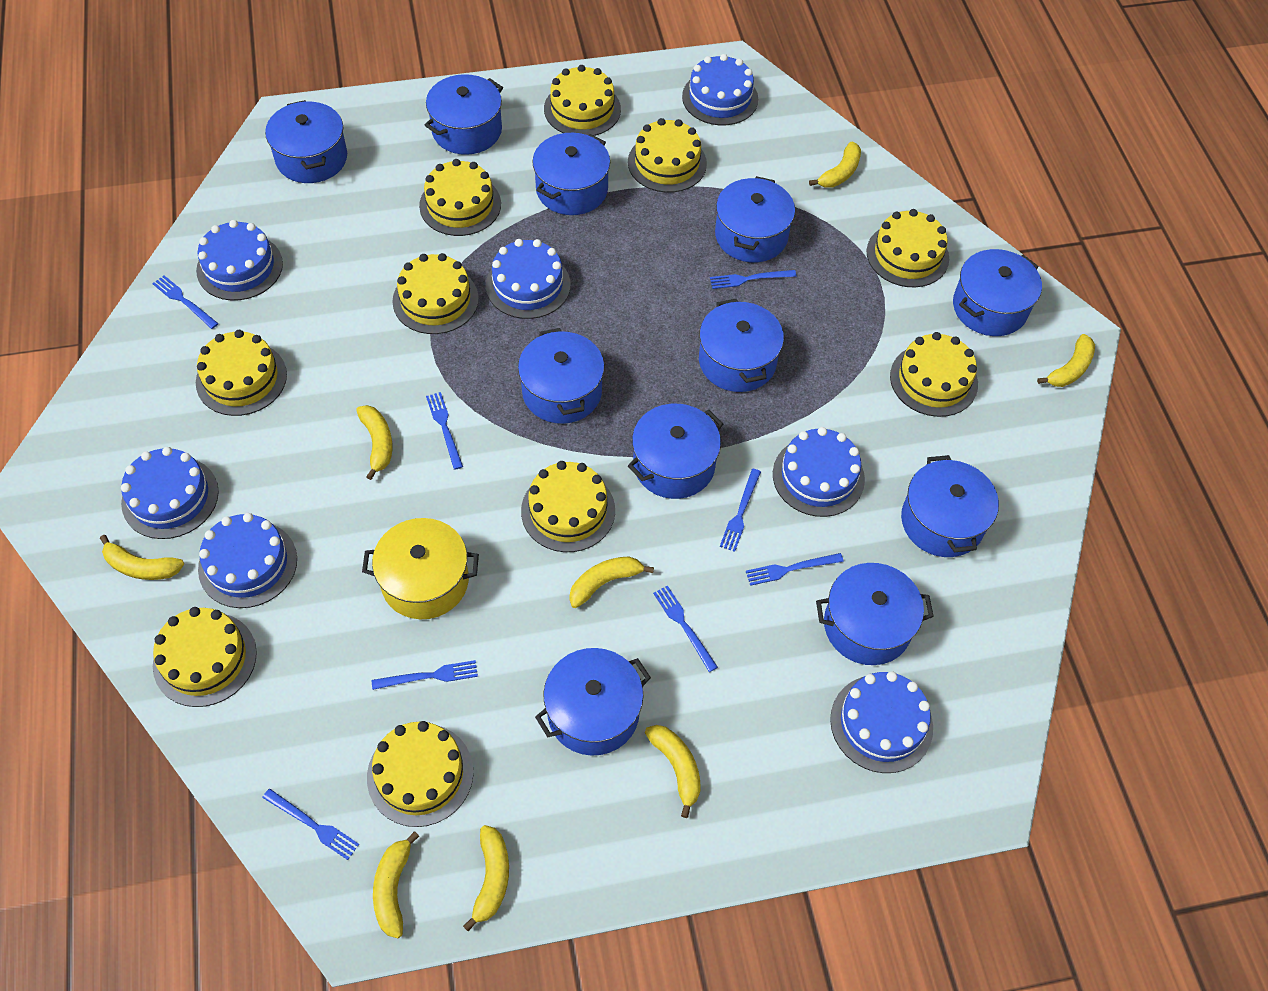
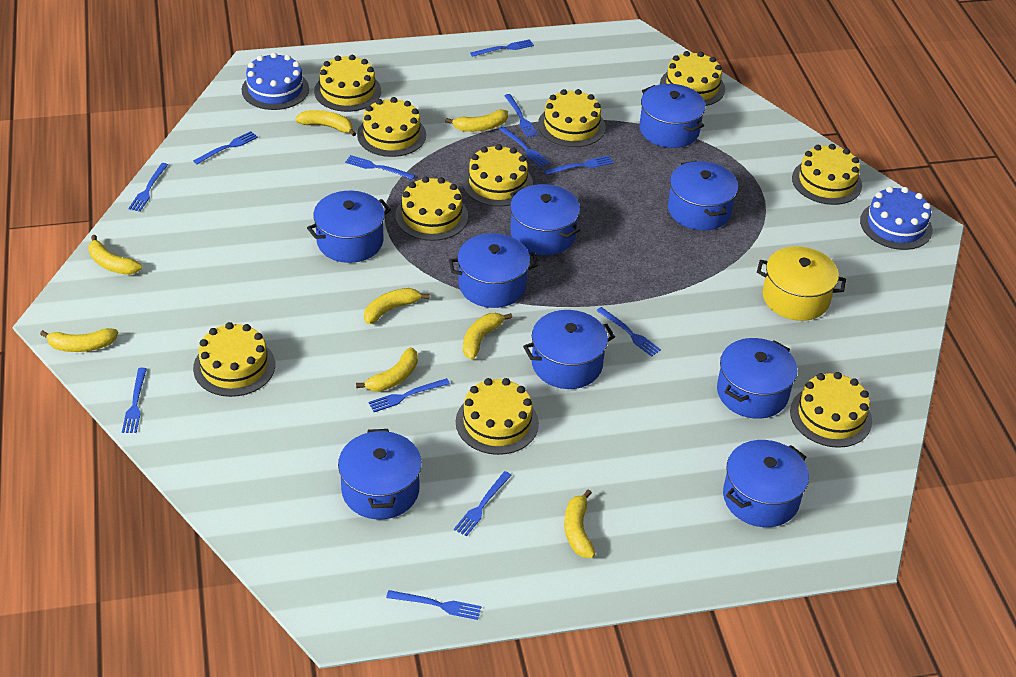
blue cake: 7 -> 2
blue fork: 8 -> 12
blue pot: 11 -> 9

